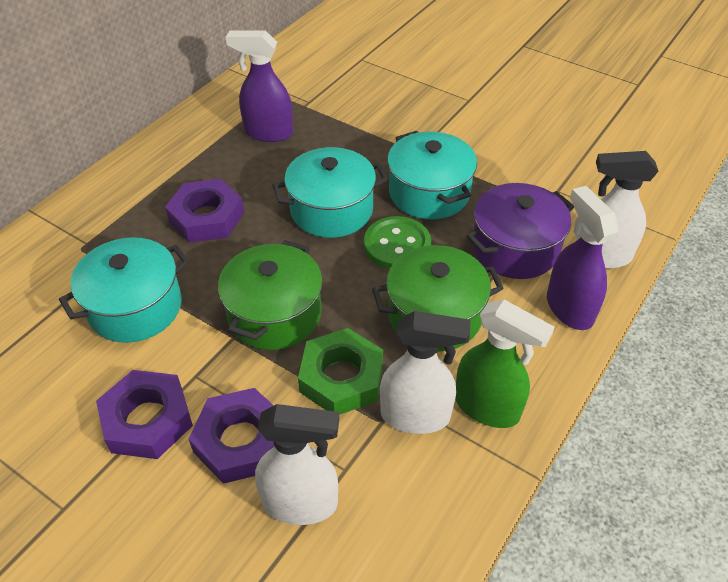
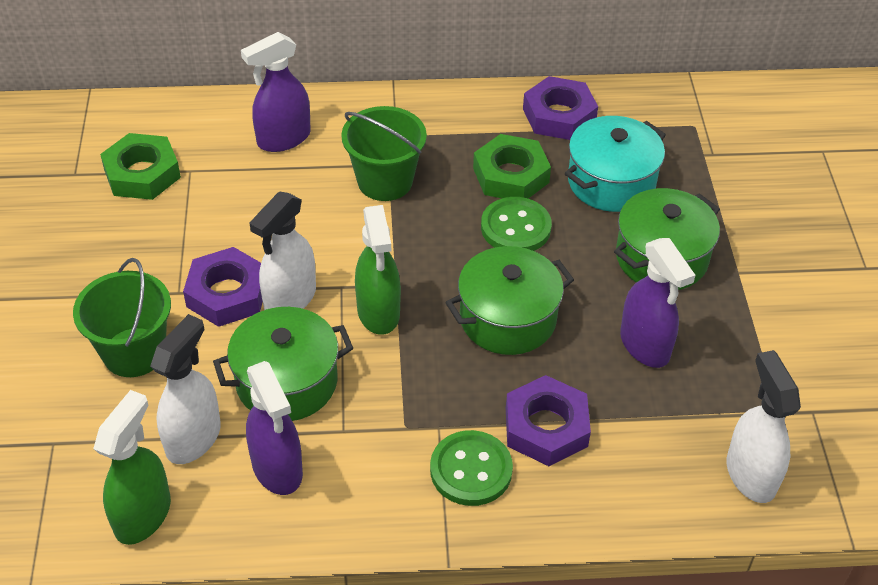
green bucket: 0 -> 2
green button: 1 -> 2
green nut: 1 -> 2
green pot: 2 -> 3
green spray bottle: 1 -> 2
purple pot: 1 -> 0
purple spray bottle: 2 -> 3
turquoise pot: 3 -> 1

